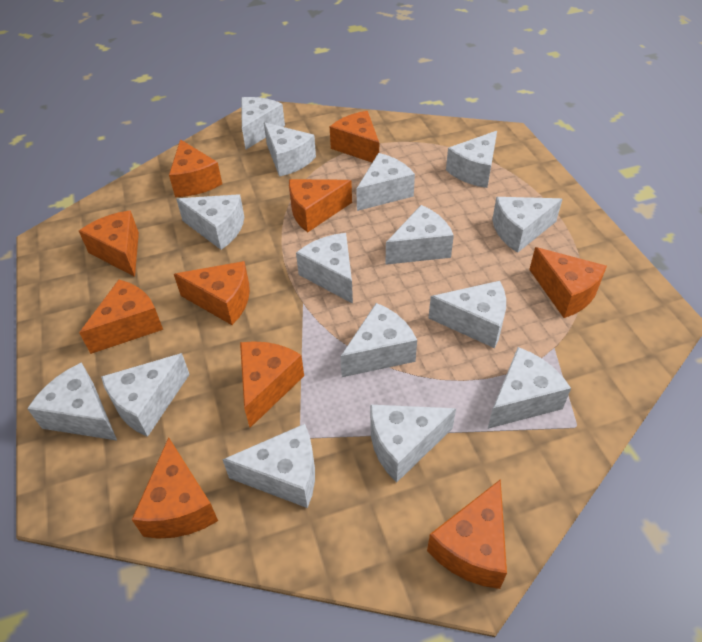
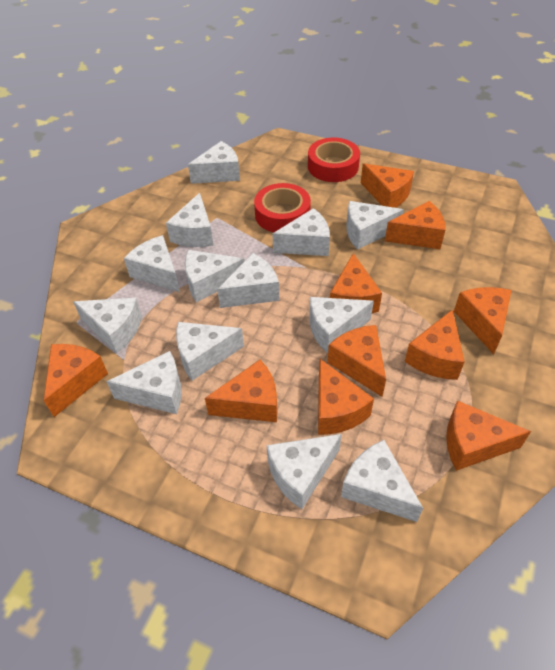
red tape: 0 -> 2
white cheese: 15 -> 13

